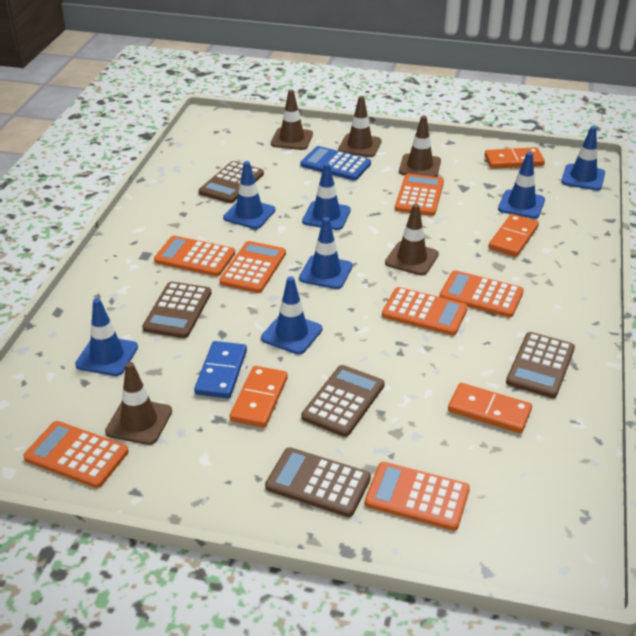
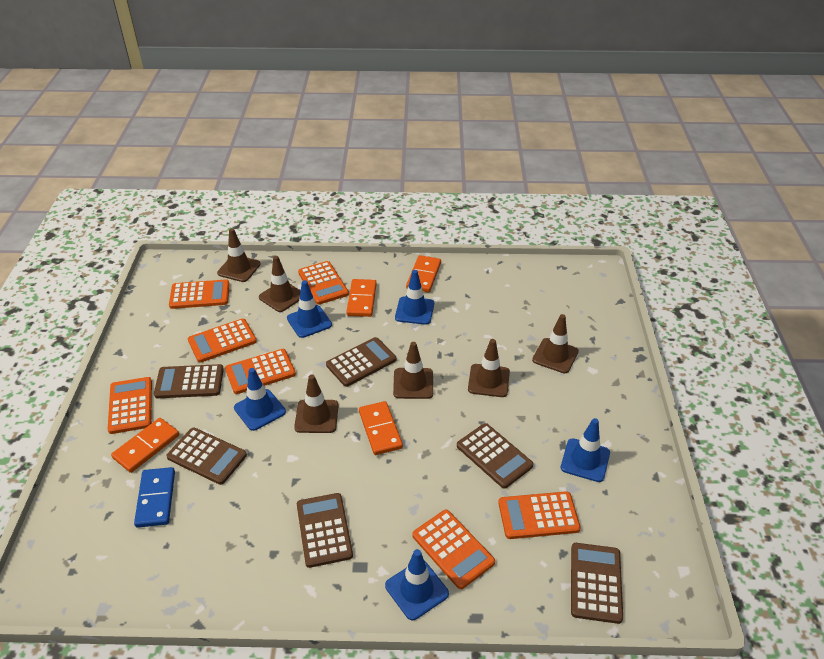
blue calculator: 1 -> 0
blue traffic cone: 7 -> 5
brown calculator: 5 -> 6
brown traffic cone: 5 -> 6

